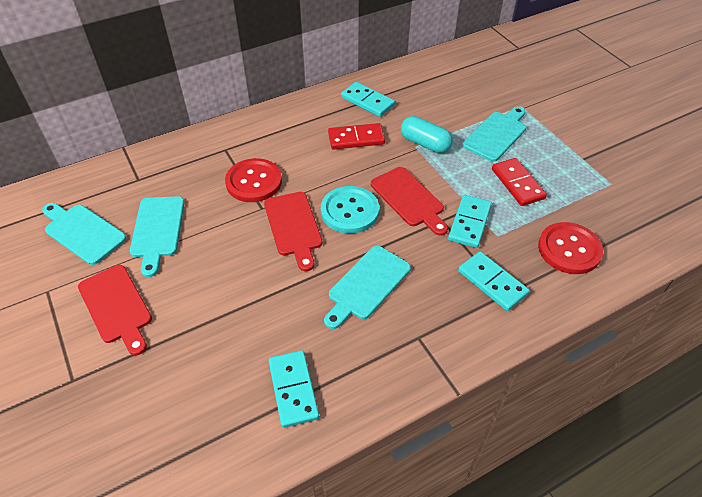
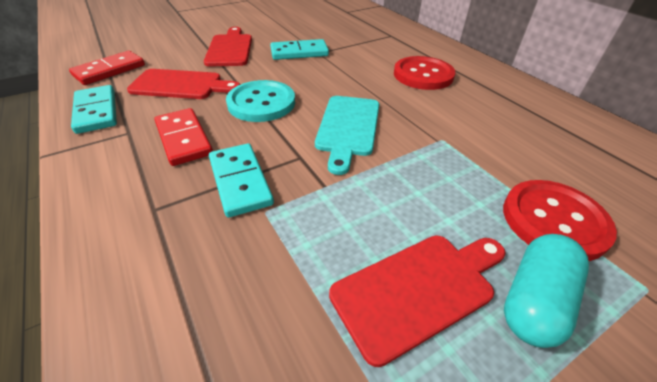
turquoise cutting board: 4 -> 1
turquoise domino: 4 -> 3

